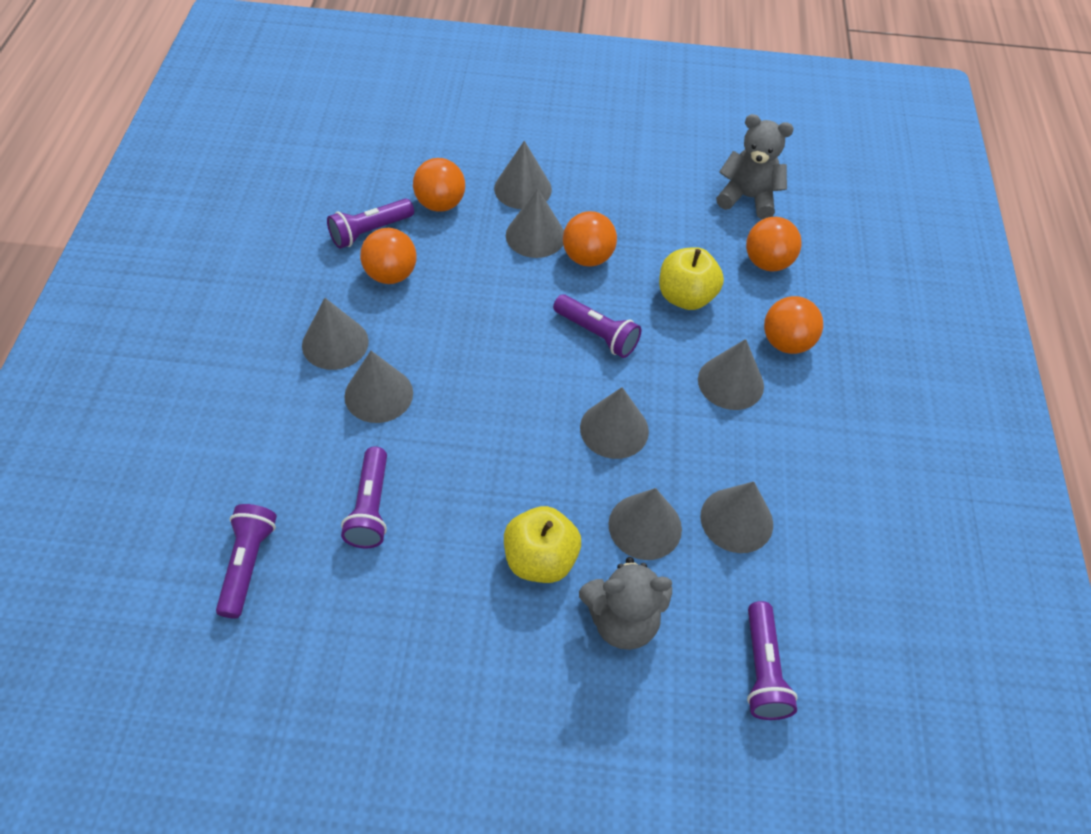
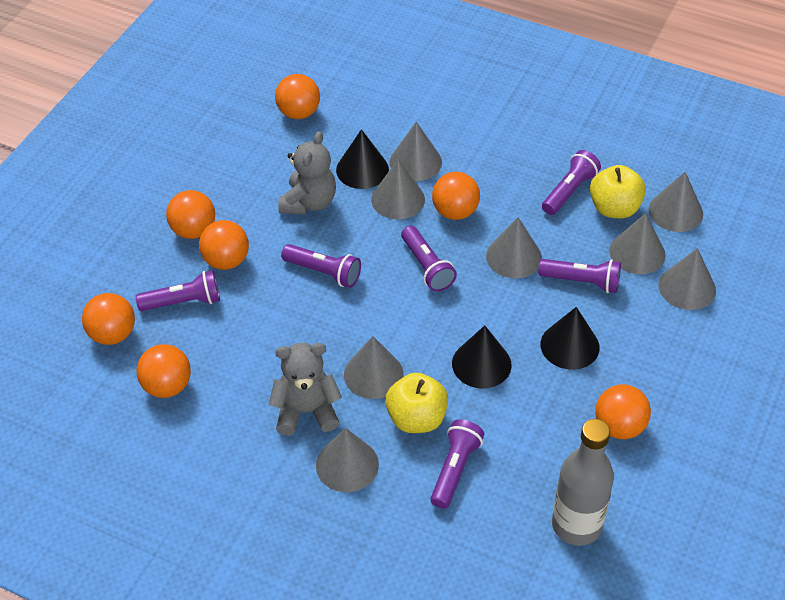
black cone: 0 -> 3
grey bottle: 0 -> 1
orange ball: 5 -> 7
purple flashlight: 5 -> 6

